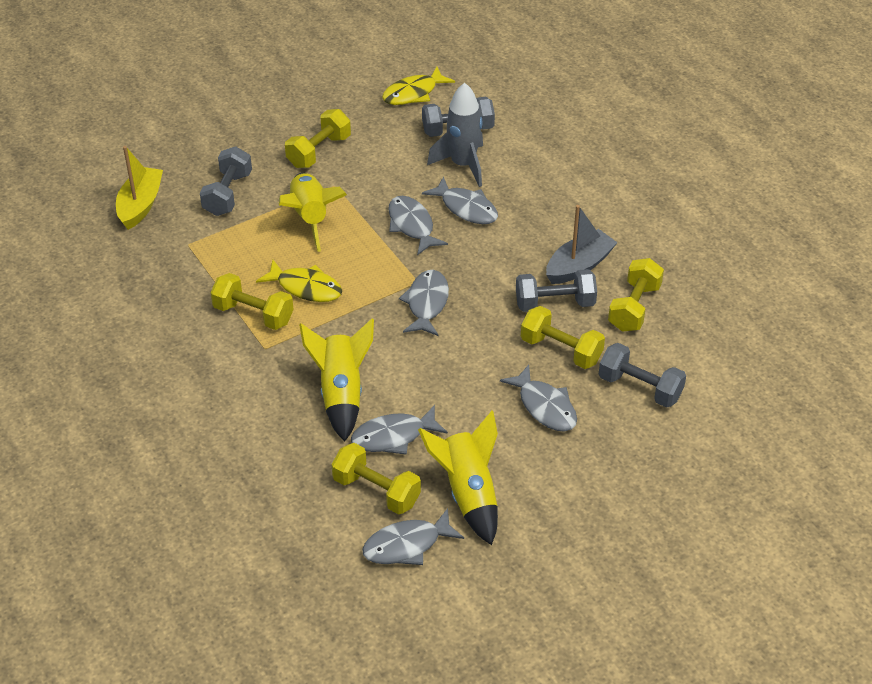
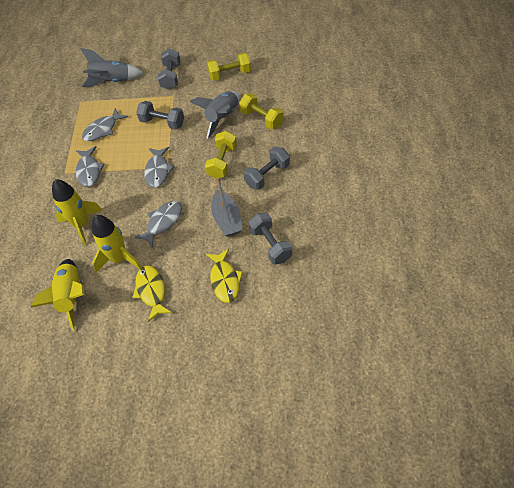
grey fish: 6 -> 4
grey rocket: 1 -> 2
yellow boat: 1 -> 0
yellow dumbbell: 5 -> 3

